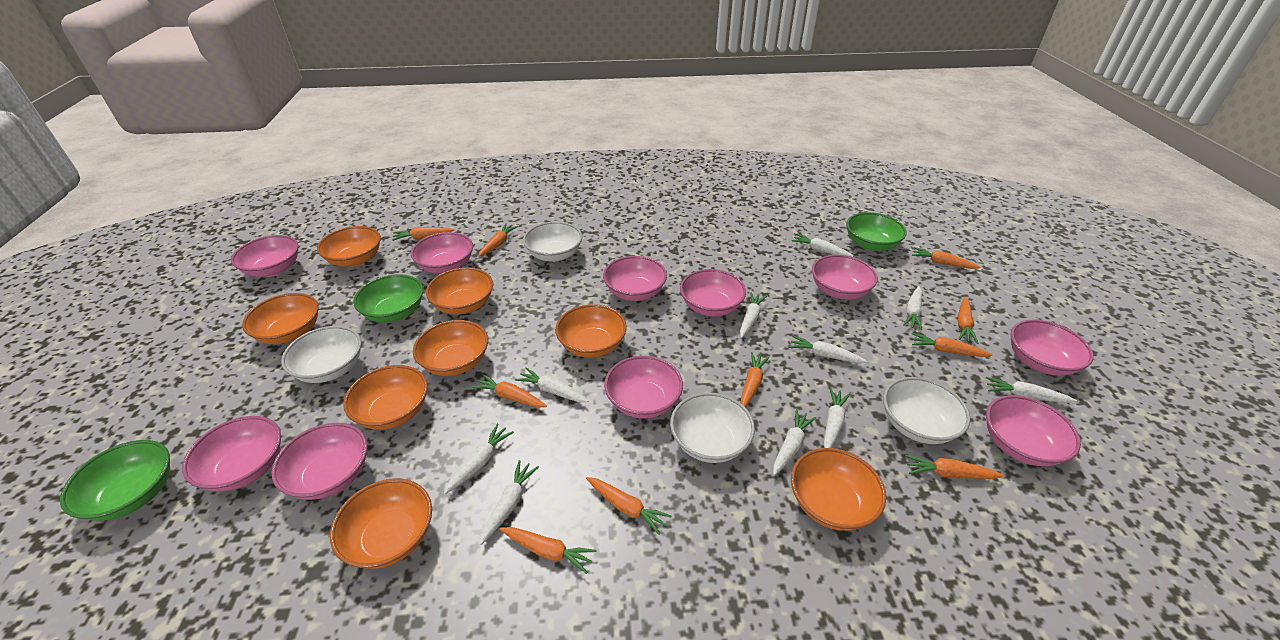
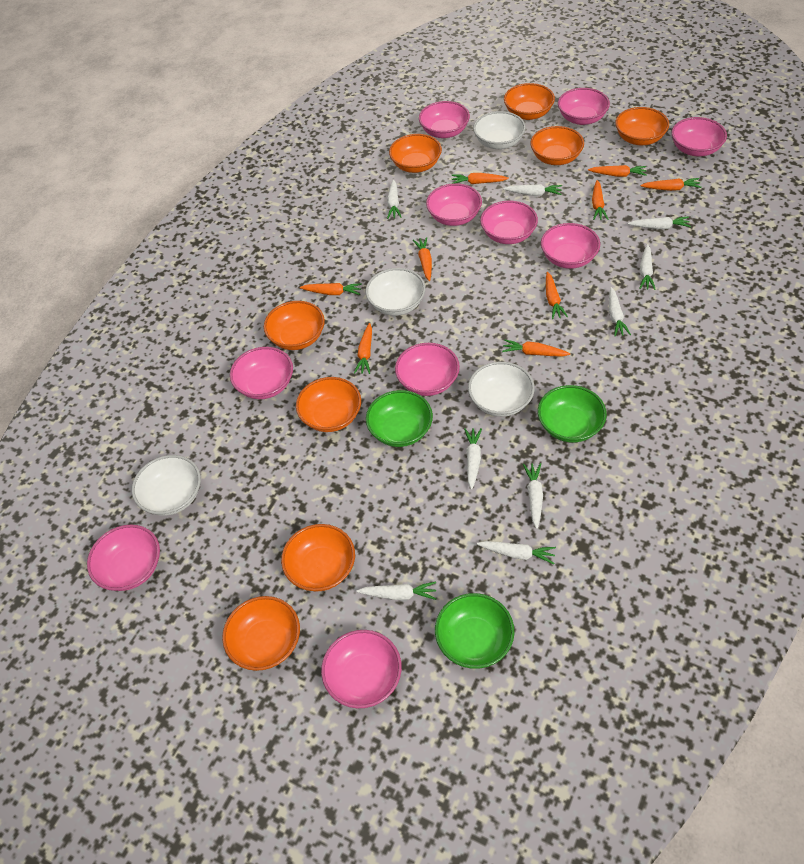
orange carrot: 10 -> 9
white carrot: 10 -> 9

